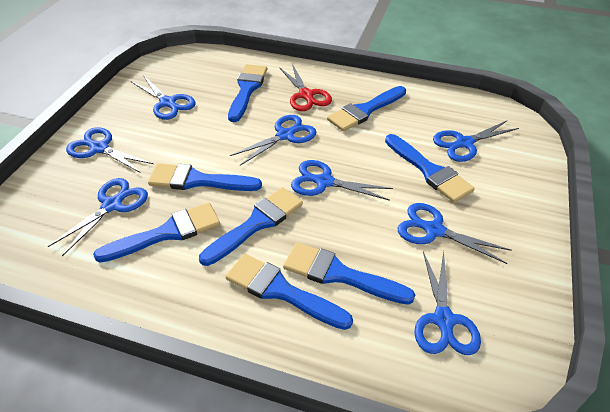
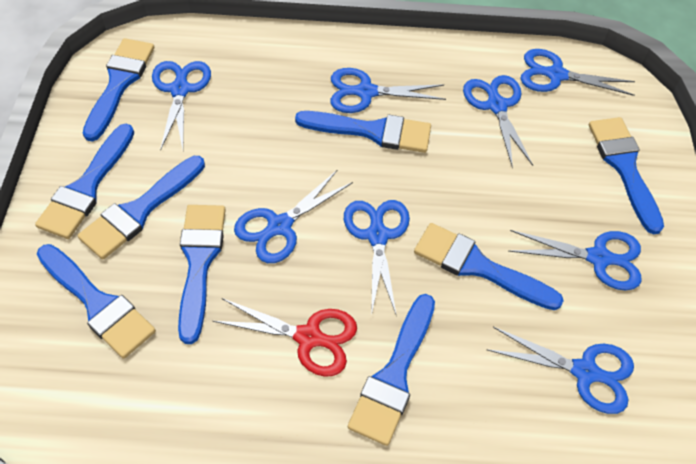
blue brush: 8 -> 9

